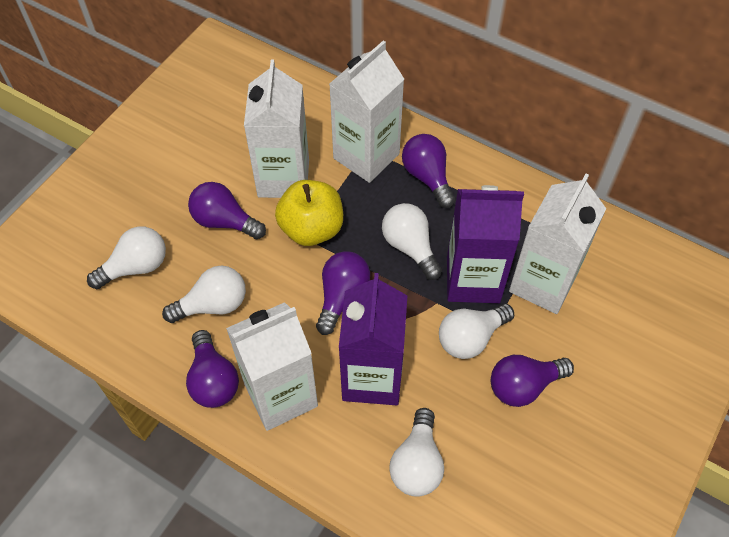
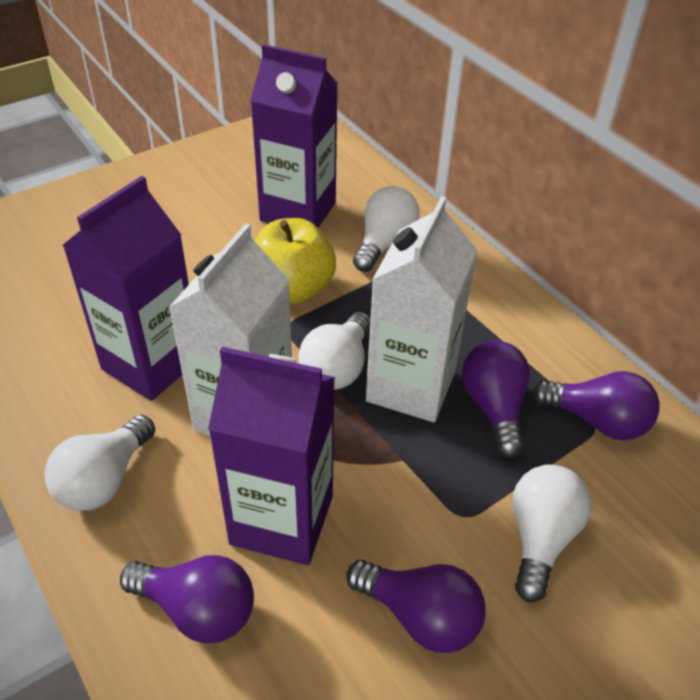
purple carton: 2 -> 3
purple light bulb: 5 -> 4
white carton: 4 -> 2
white light bulb: 5 -> 4

